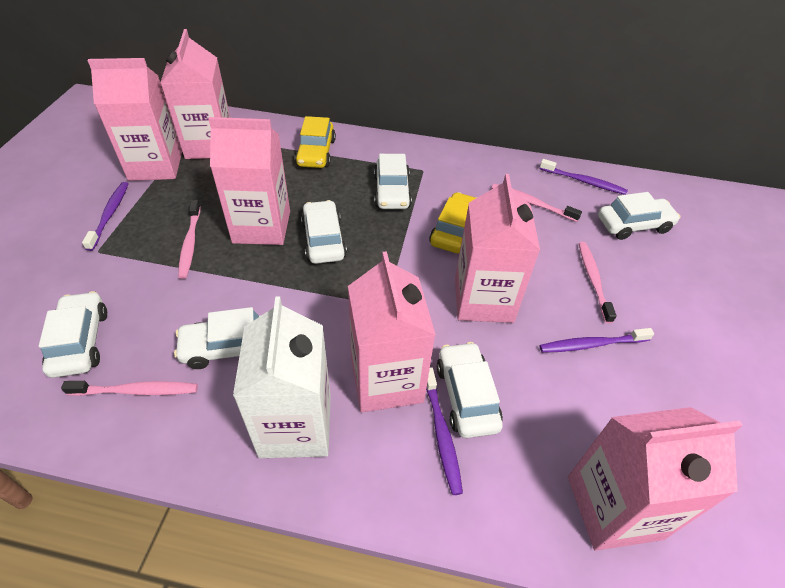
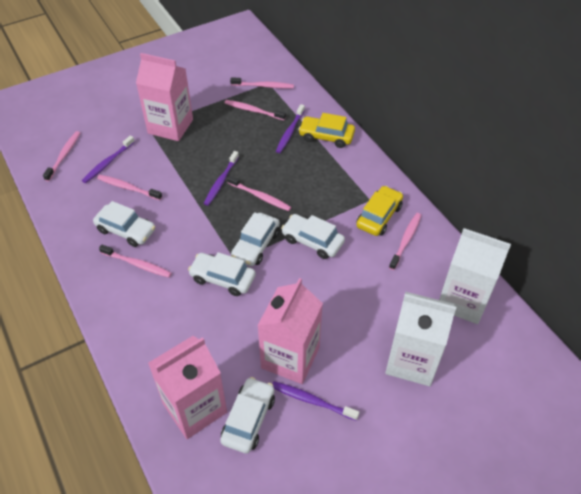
pink carton: 6 -> 3
pink toothbrush: 4 -> 7
white car: 6 -> 5
white carton: 1 -> 2

